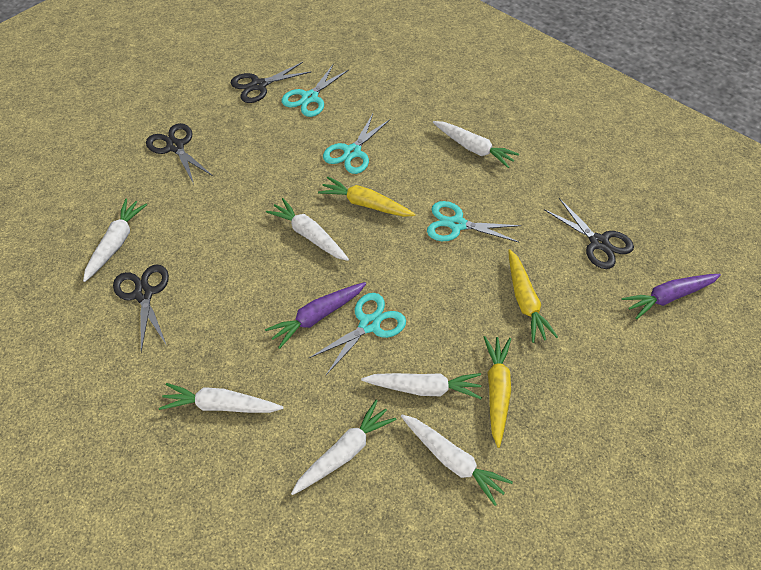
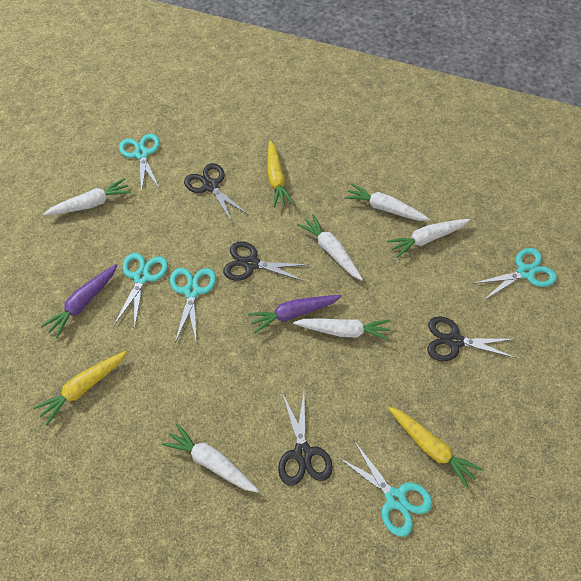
turquoise scissors: 4 -> 5
white carrot: 7 -> 6

